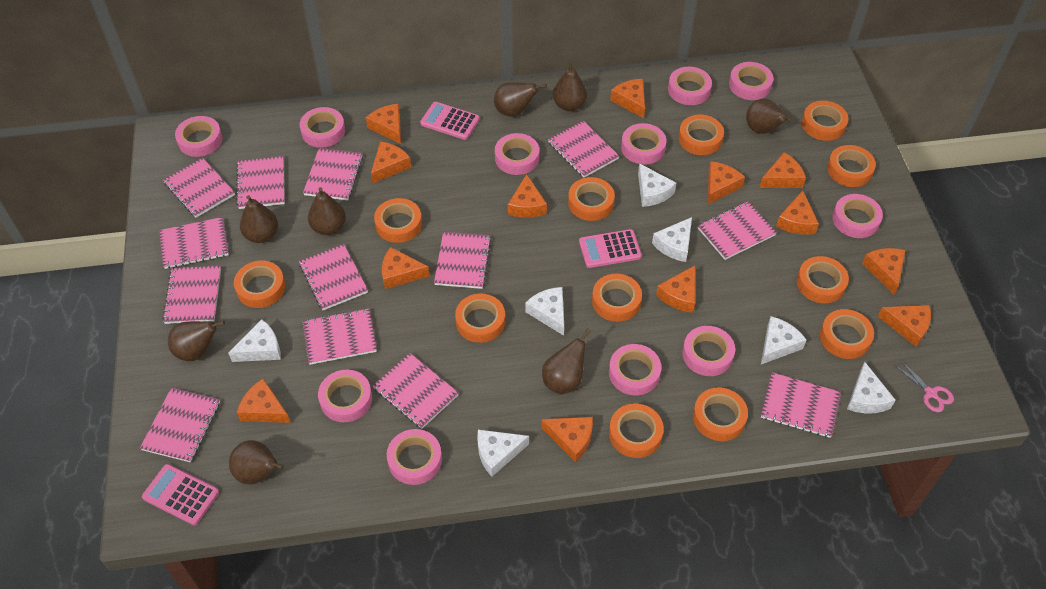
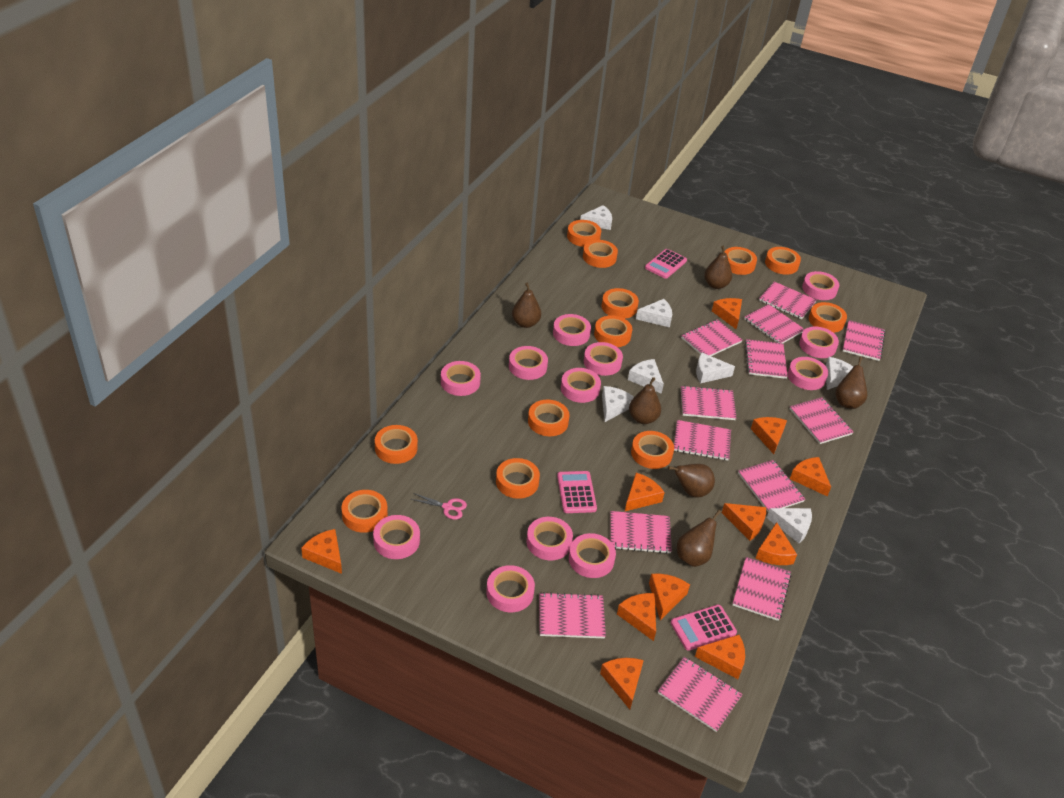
brown pear: 8 -> 6
orange cheese: 13 -> 11
pink tape: 11 -> 12

